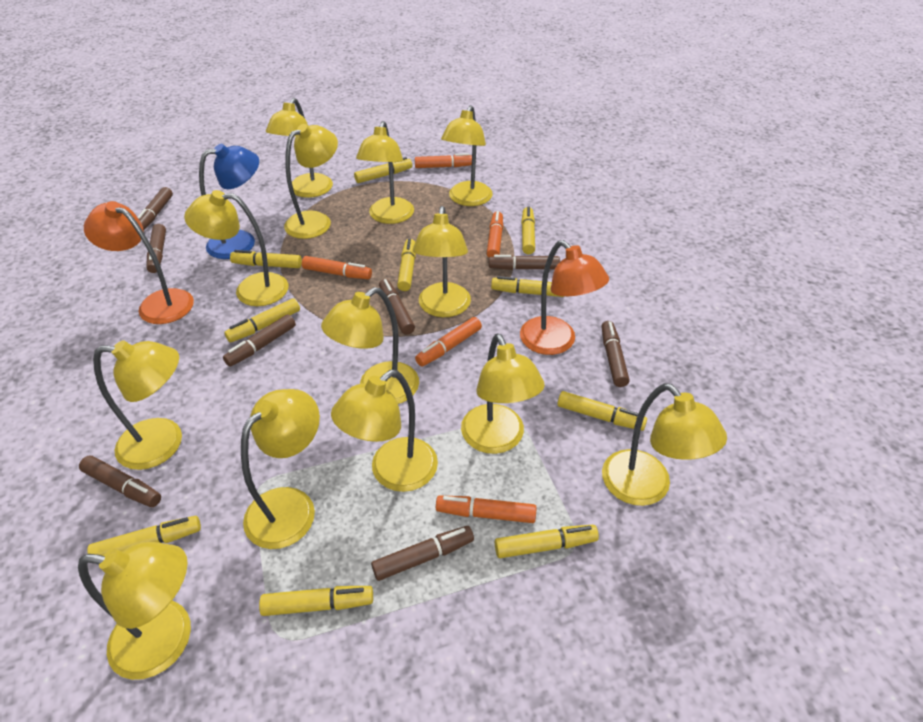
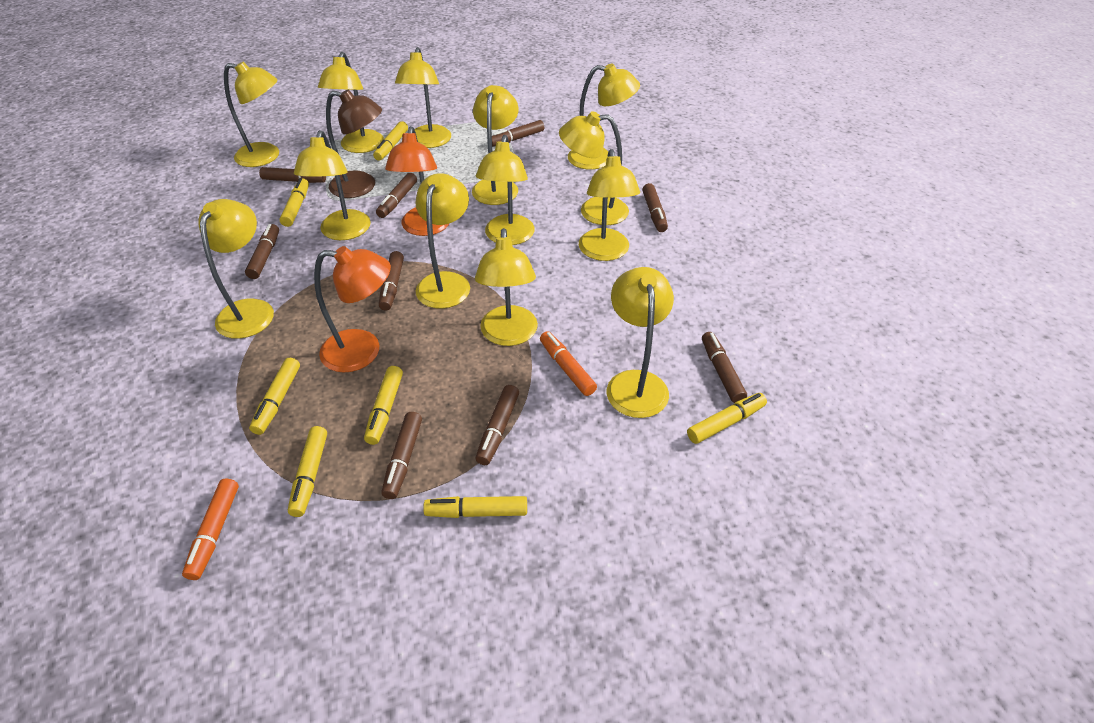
blue lamp: 1 -> 0
brown lamp: 0 -> 1
brown marker: 8 -> 9
orange marker: 5 -> 2
yellow marker: 10 -> 7

